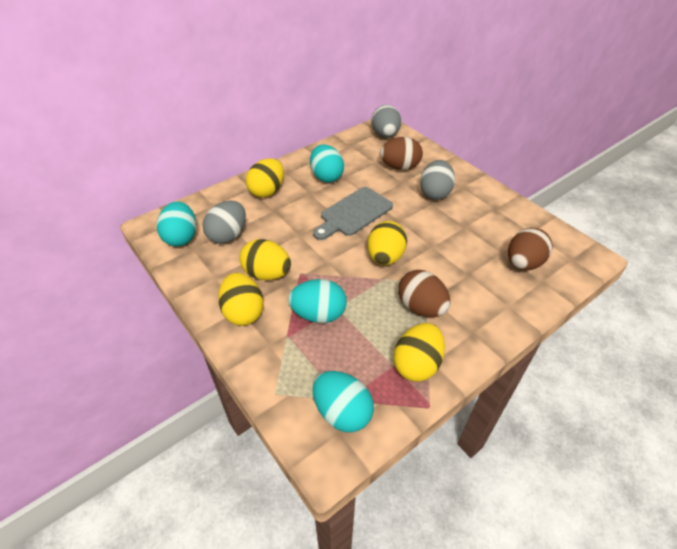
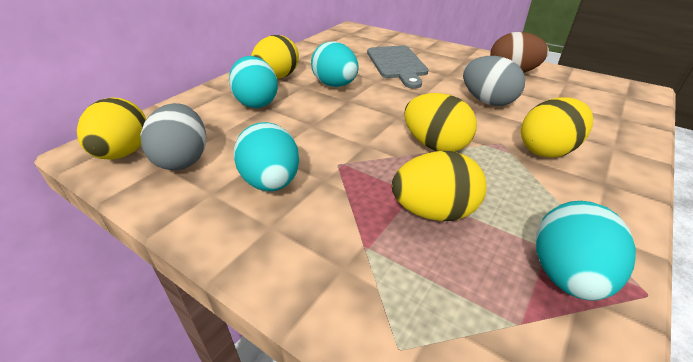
brown egg: 3 -> 1
grey egg: 3 -> 2

